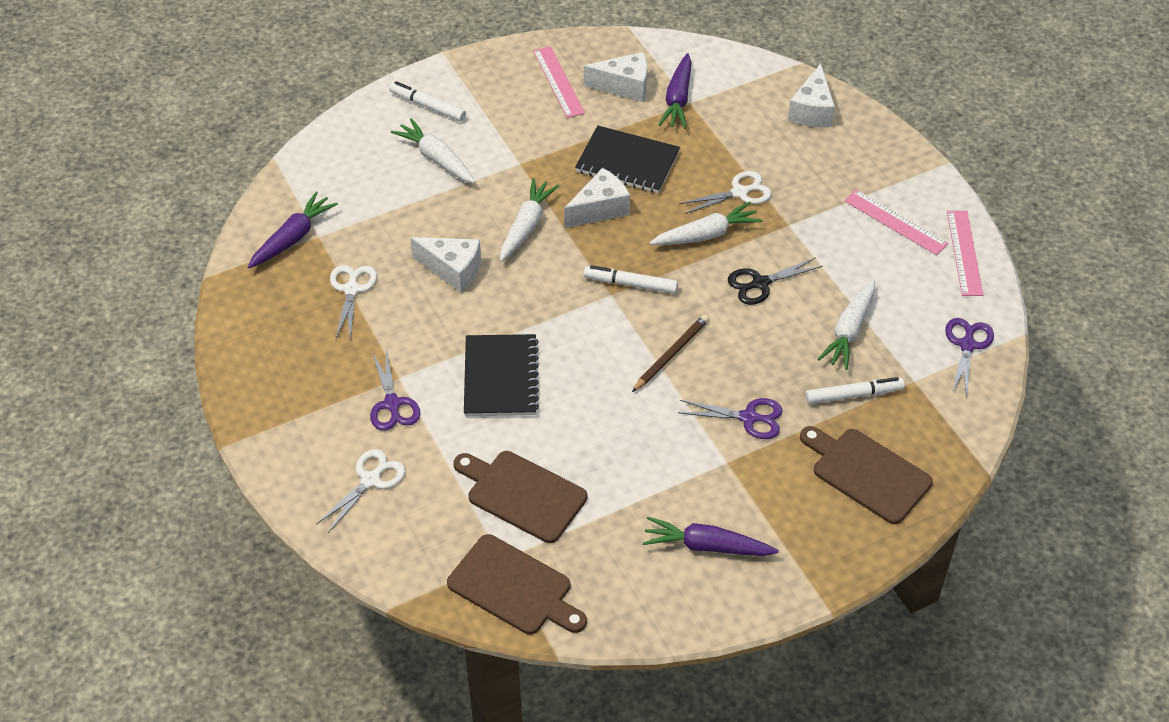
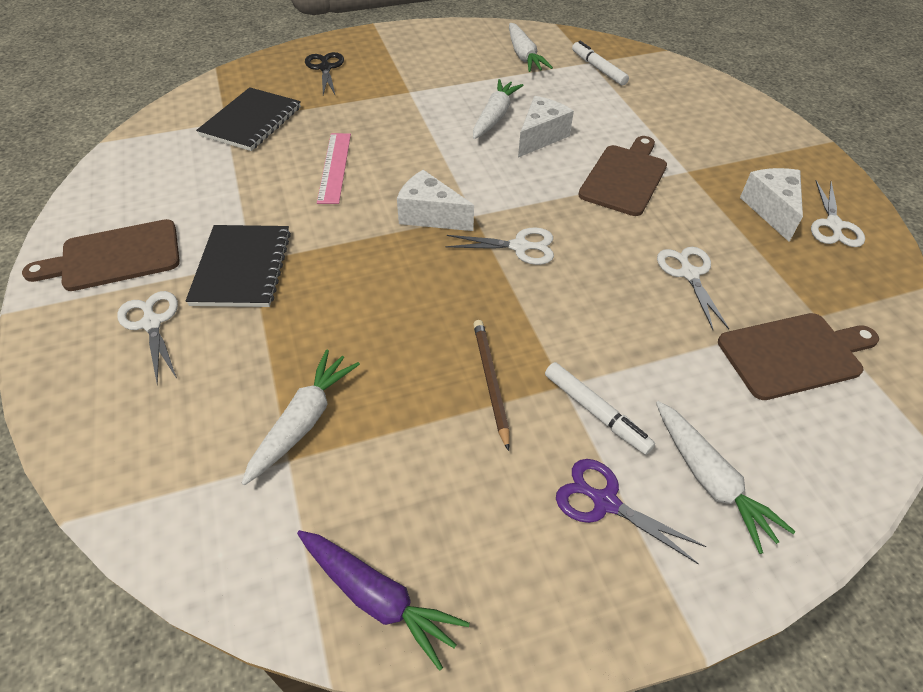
pink ruler: 3 -> 1
purple carrot: 3 -> 1
purple scissors: 3 -> 1
white cheese: 4 -> 3
white marker: 3 -> 2
white scissors: 3 -> 4

